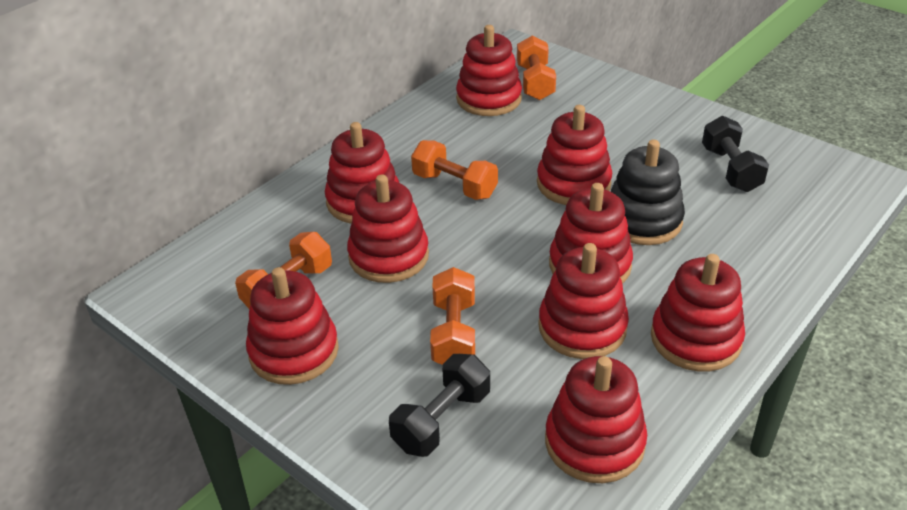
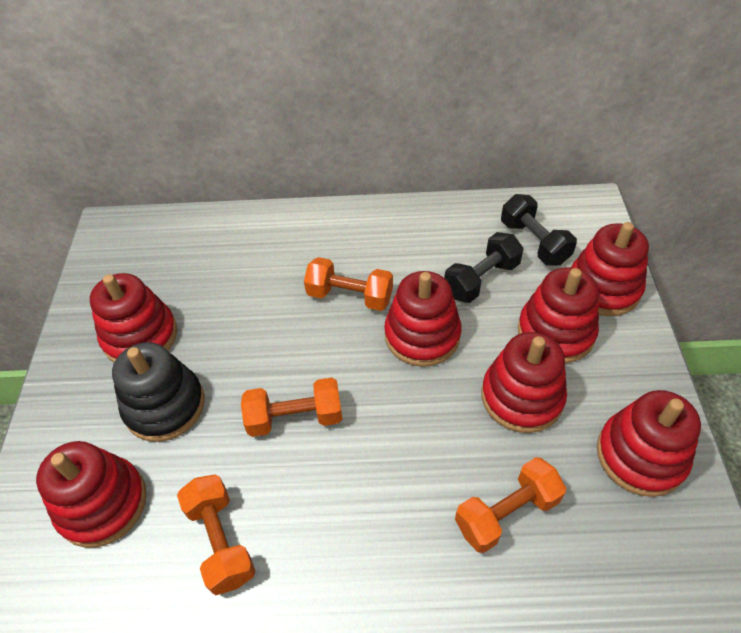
red stacking toy: 9 -> 7

